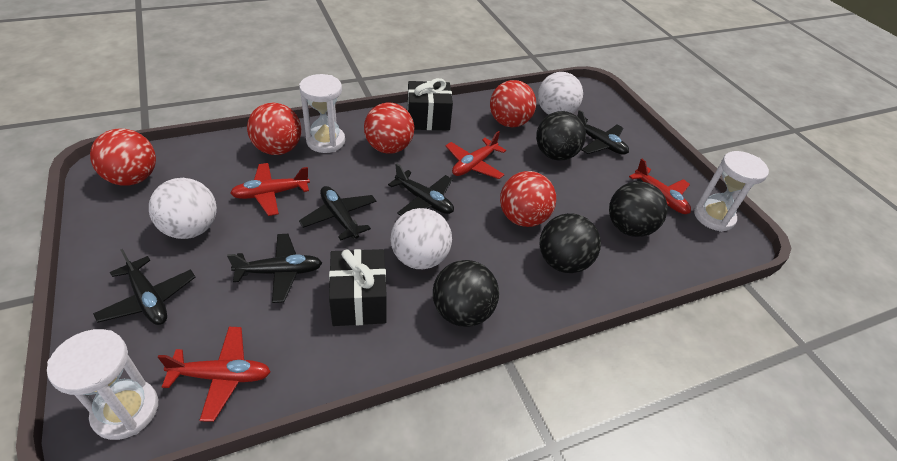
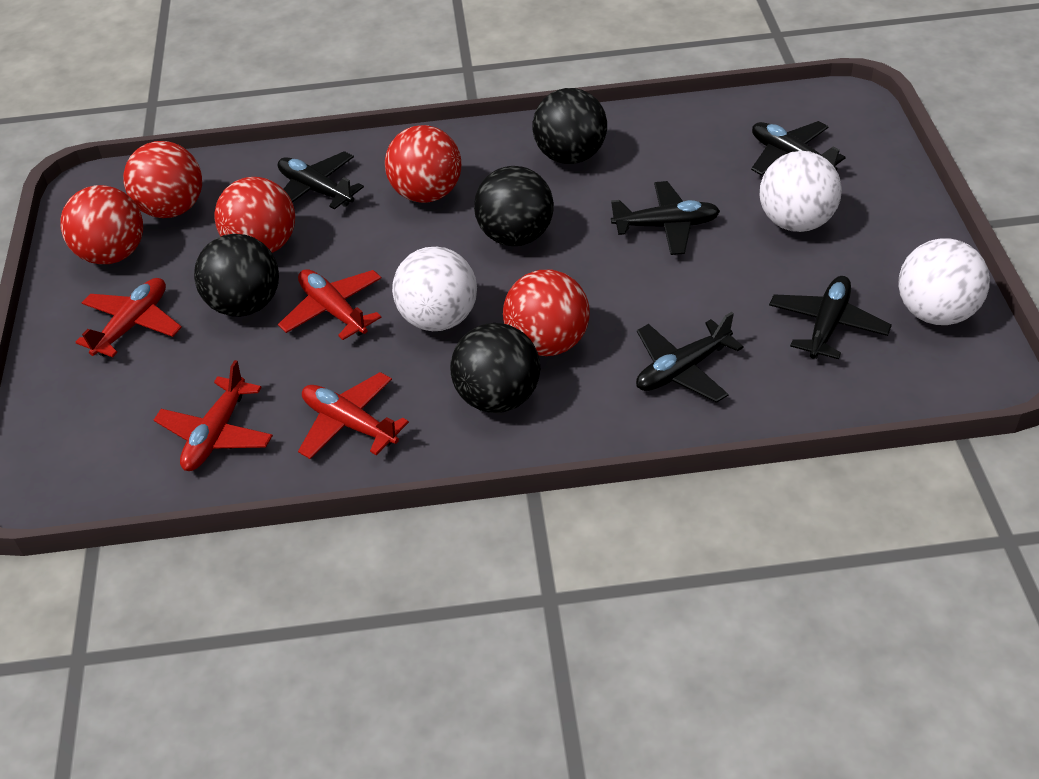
black gift: 2 -> 0
white hourglass: 3 -> 0

